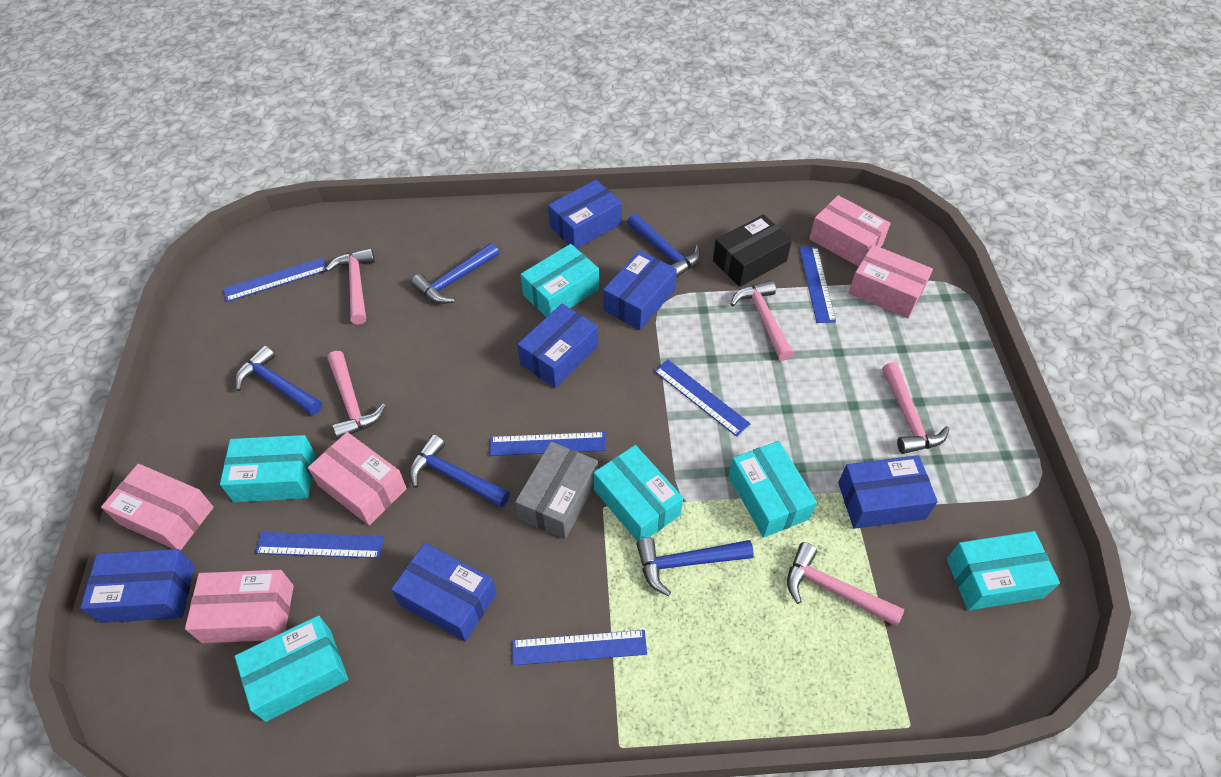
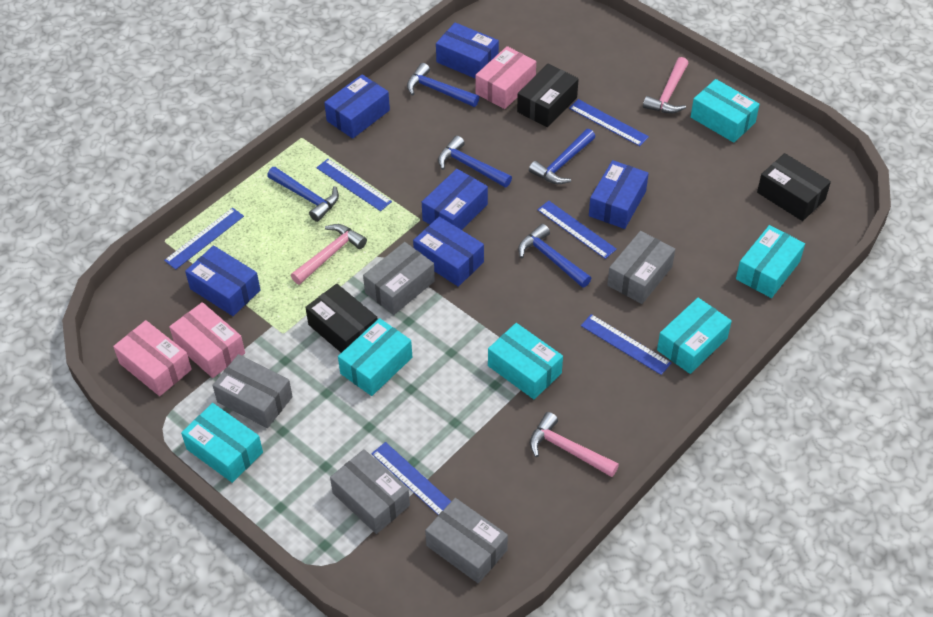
black box: 1 -> 3
grey box: 1 -> 5
pink box: 5 -> 3
pink hammer: 5 -> 3

